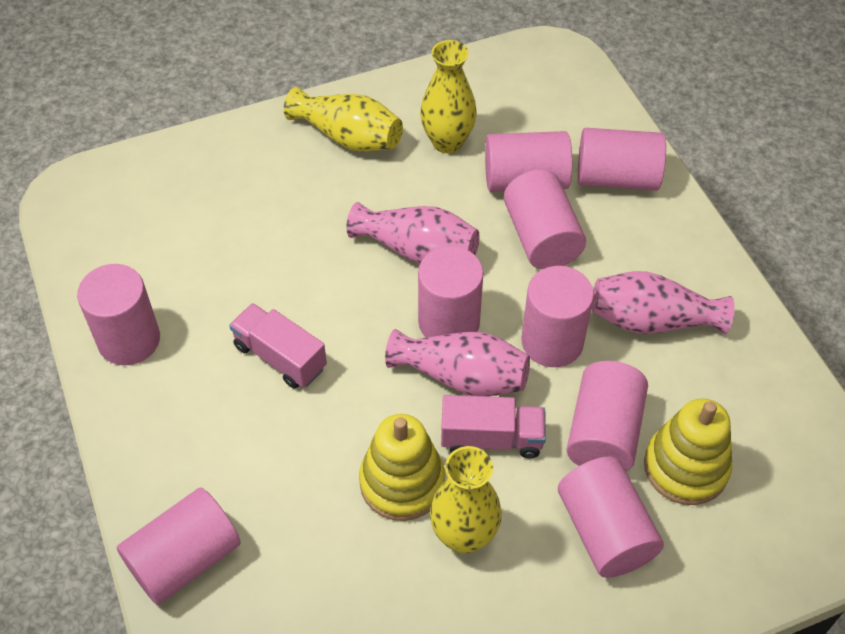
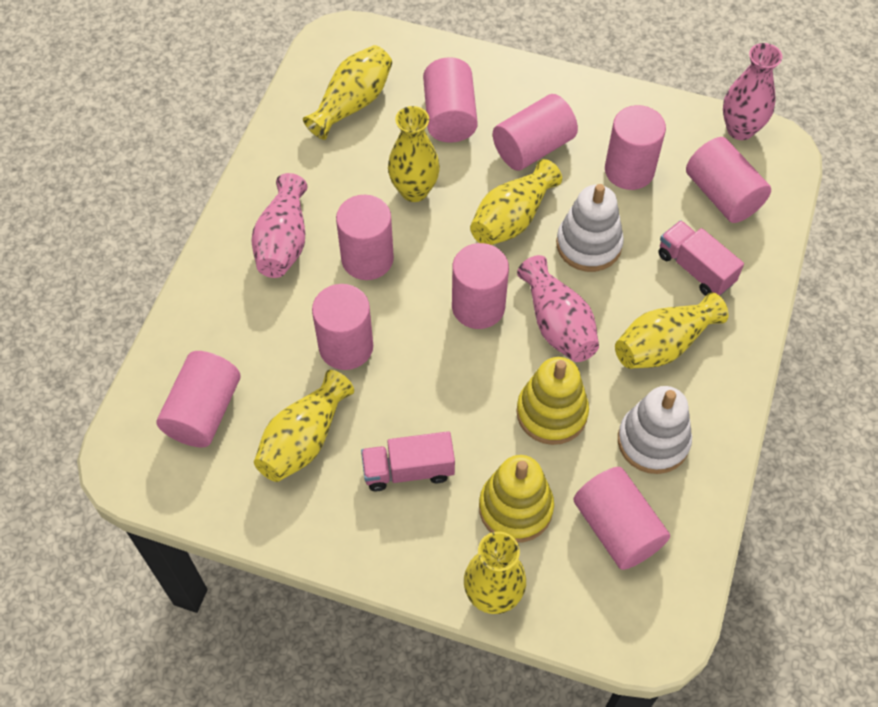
white stacking toy: 0 -> 2
yellow vase: 3 -> 6

